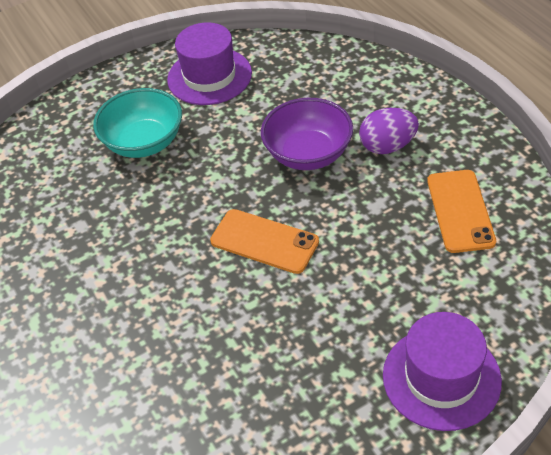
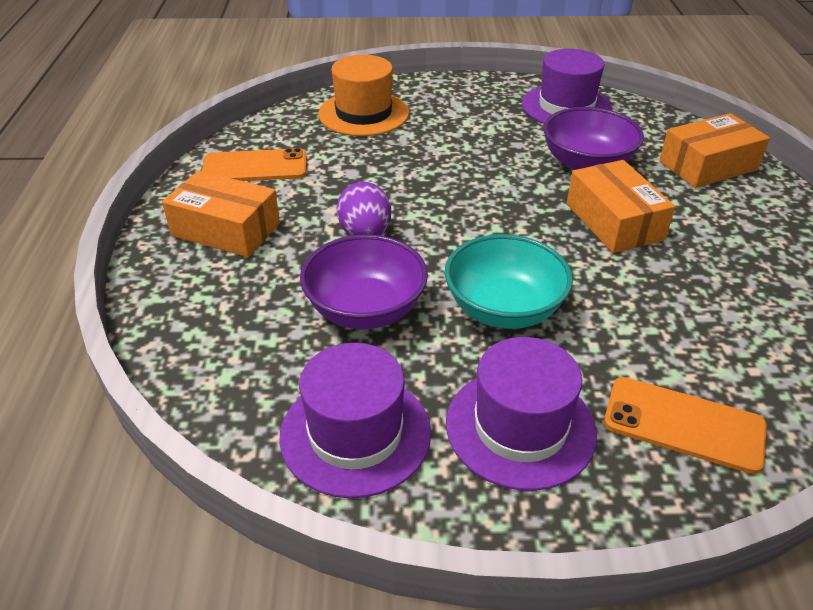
orange box: 0 -> 3
orange hat: 0 -> 1
purple bowl: 1 -> 2
purple hat: 2 -> 3

